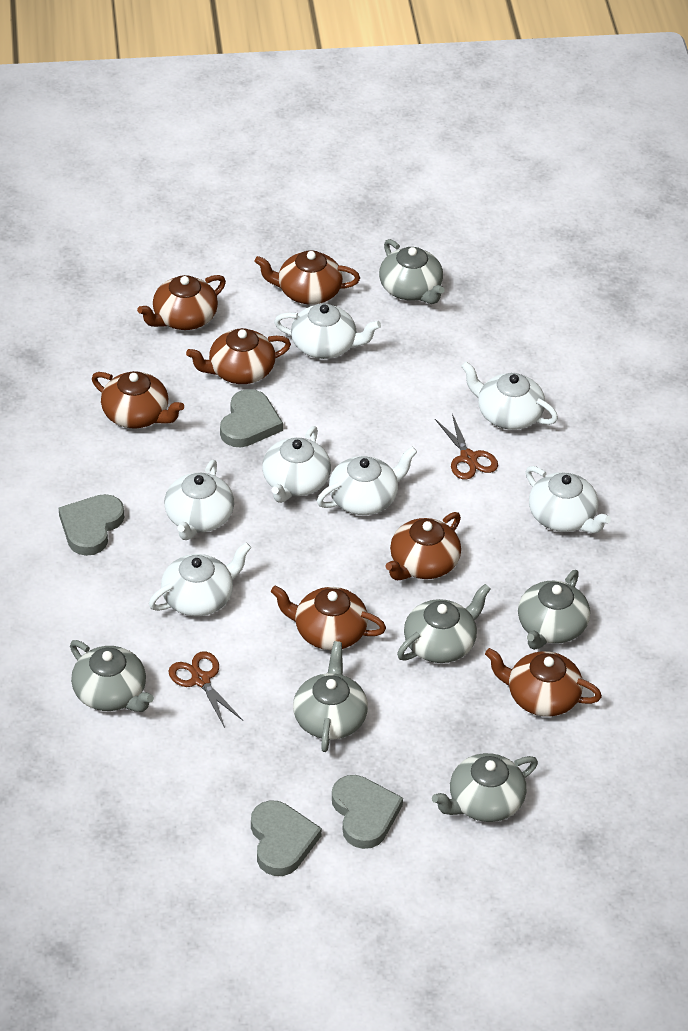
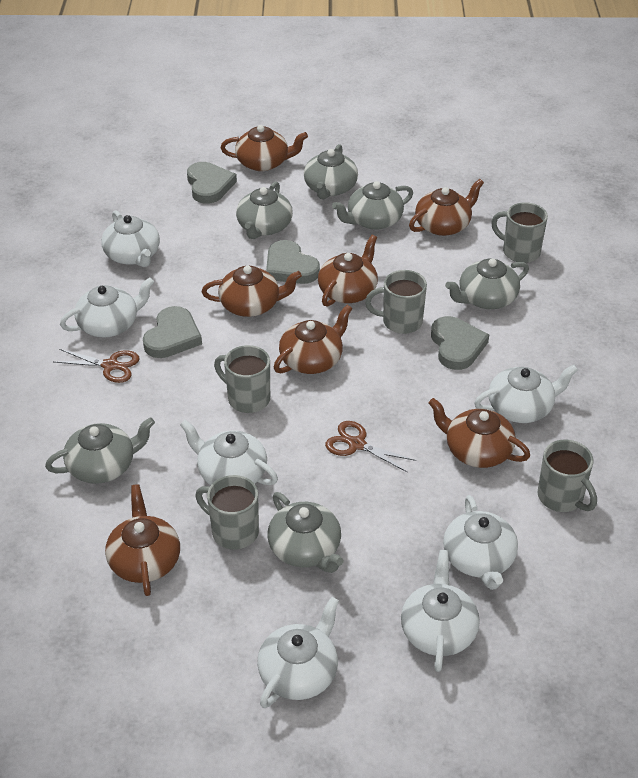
grey mug: 0 -> 5

